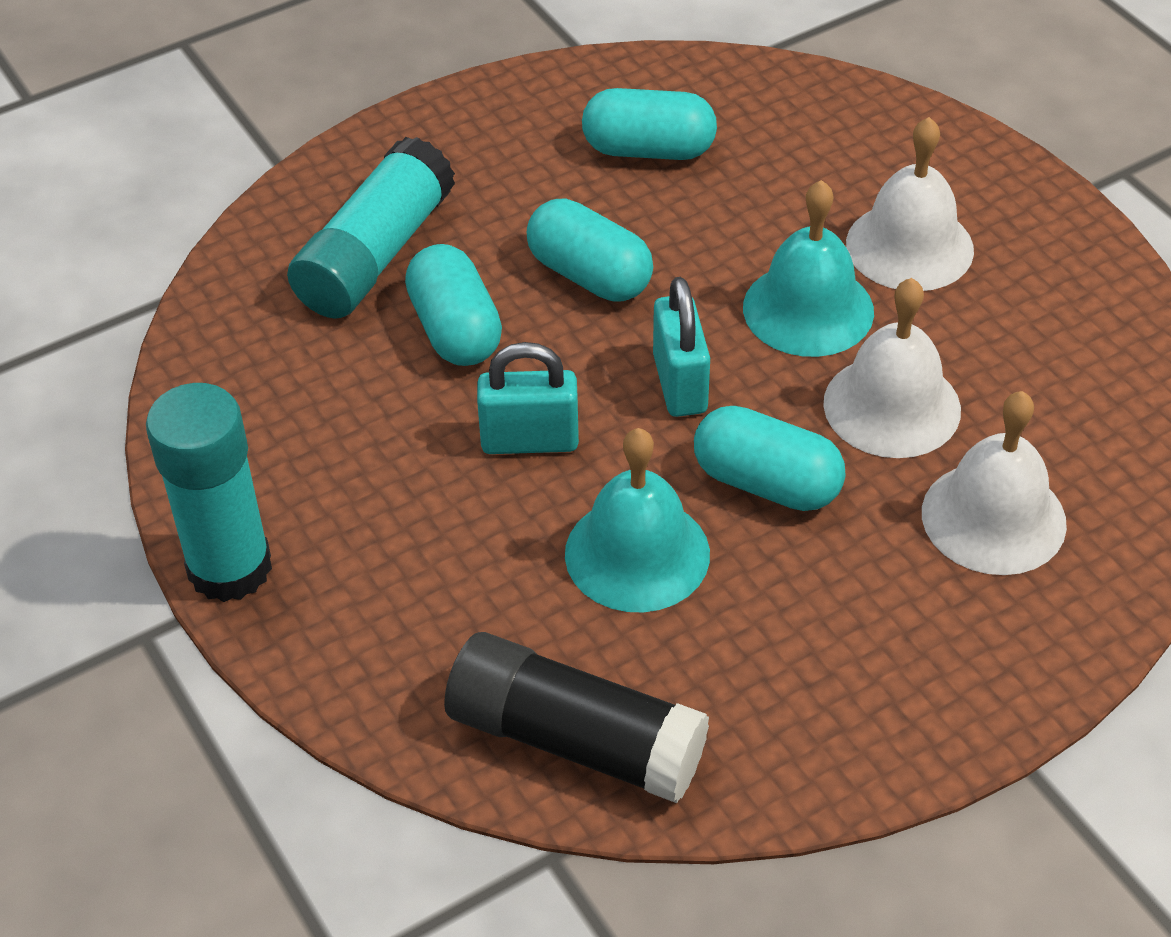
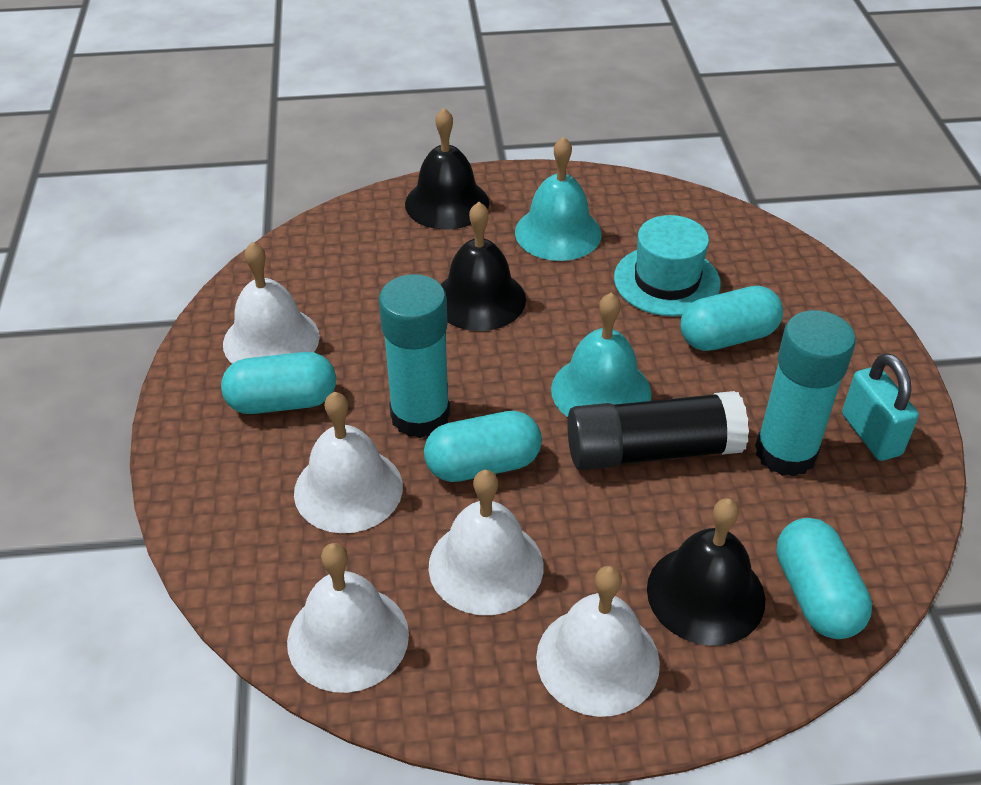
black bell: 0 -> 3
turquoise hat: 0 -> 1
turquoise padlock: 2 -> 1
white bell: 3 -> 5

